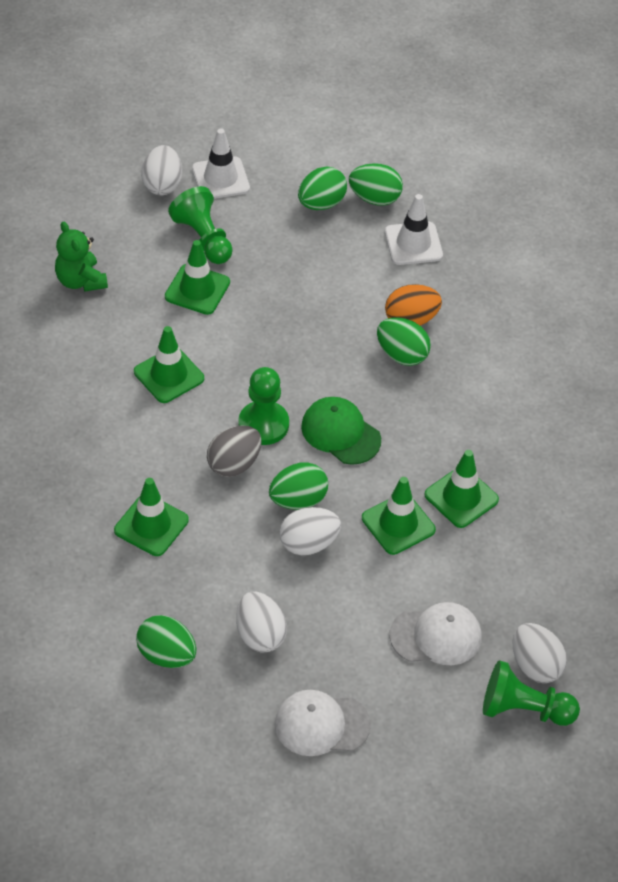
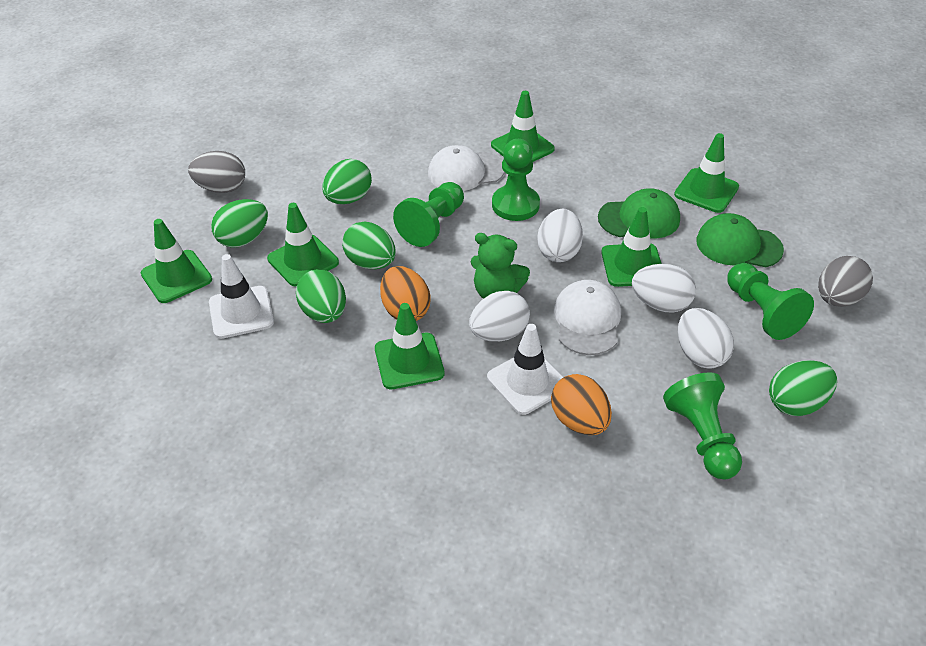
green cap: 1 -> 2
green pawn: 3 -> 4
green traffic cone: 5 -> 6
grey egg: 1 -> 2
orange egg: 1 -> 2

